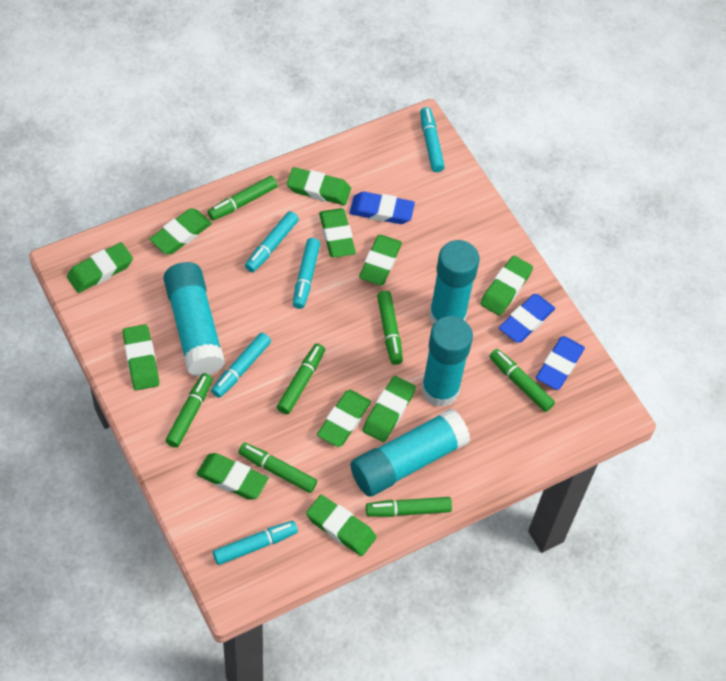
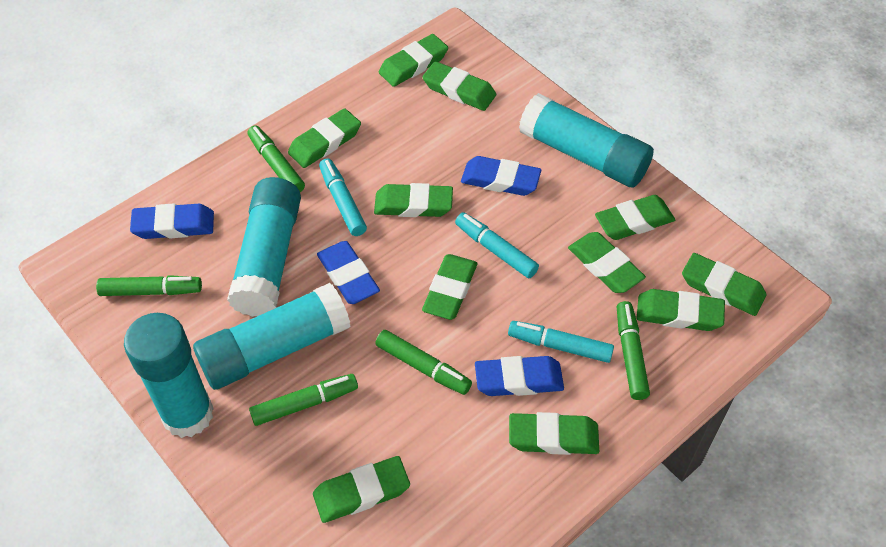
blue eraser: 3 -> 4
green marker: 7 -> 5
turquoise marker: 5 -> 3

